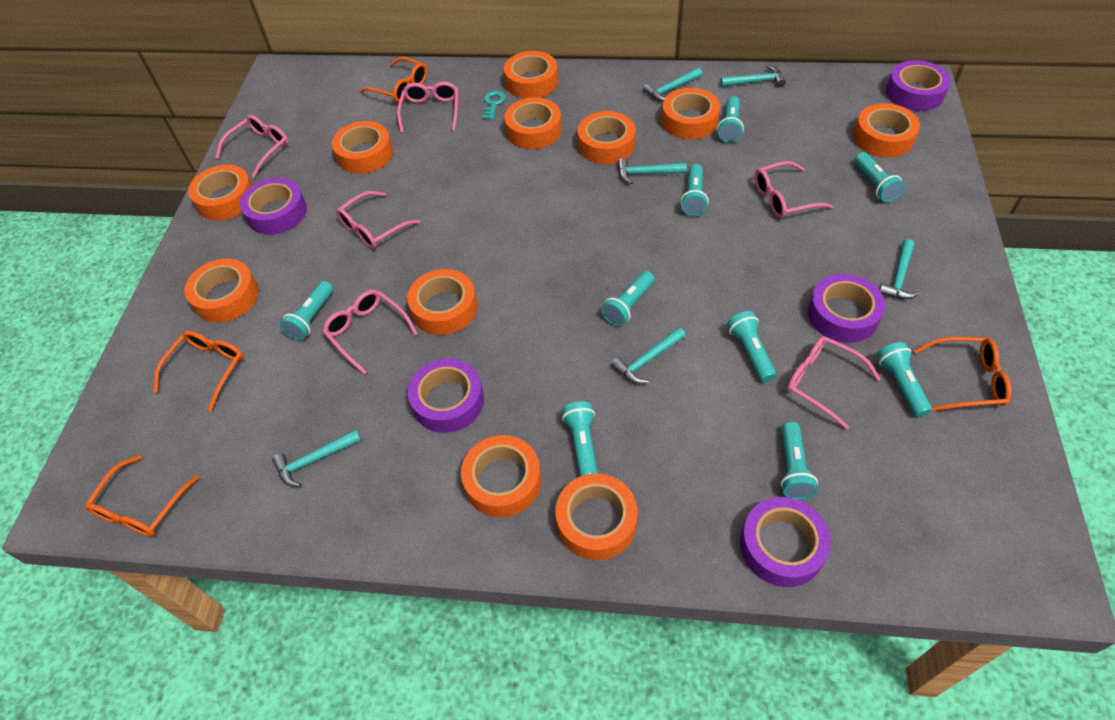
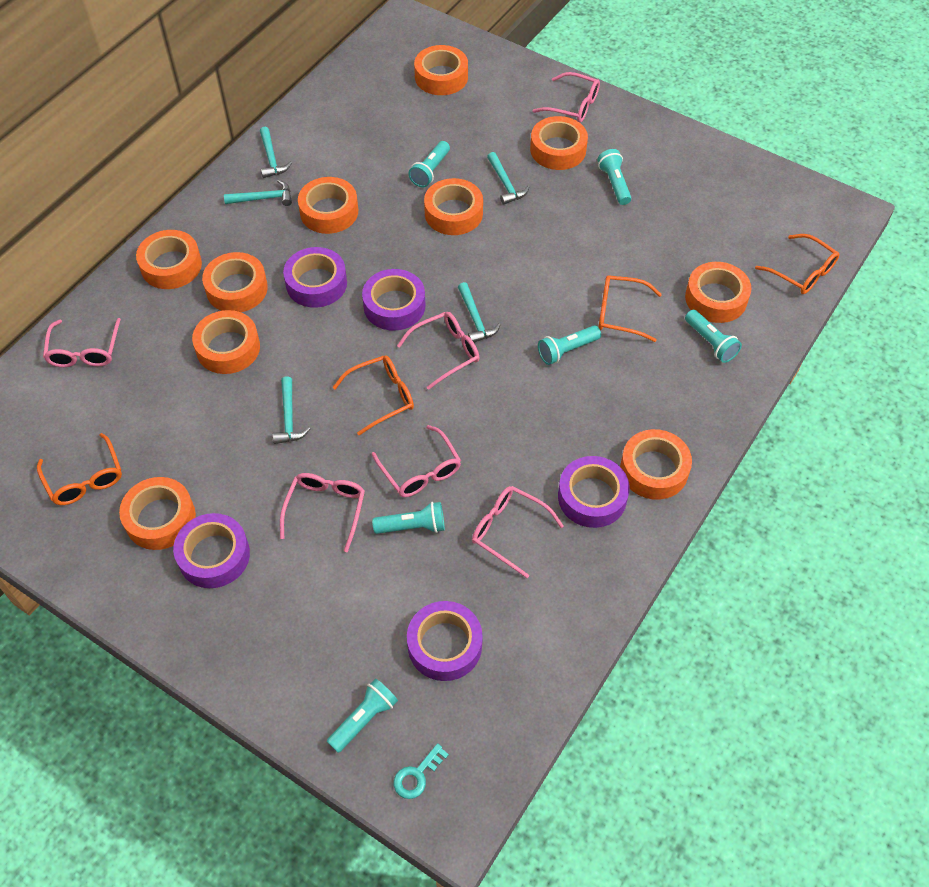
orange tape: 11 -> 10
turquoise flashlight: 9 -> 6
turquoise hammer: 6 -> 5

